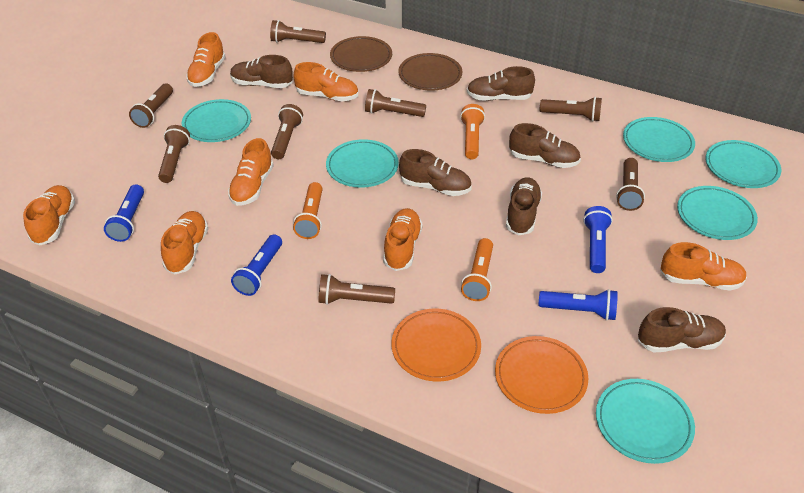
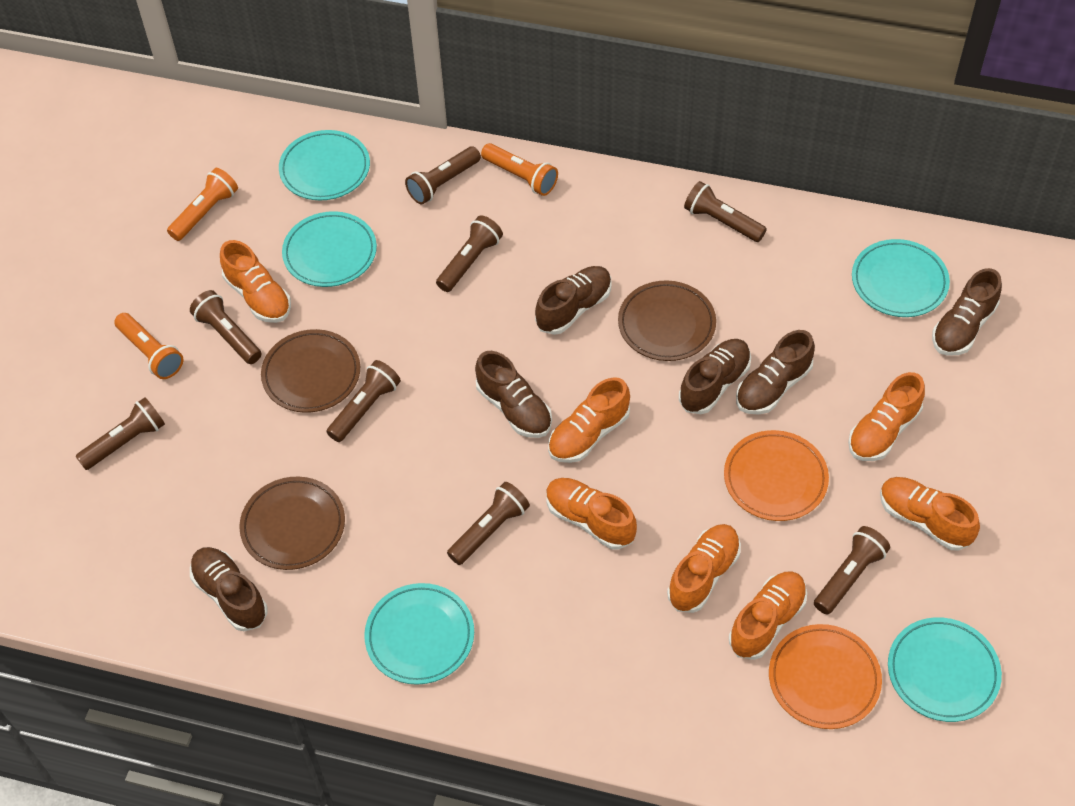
blue flashlight: 4 -> 0
brown plate: 2 -> 3
turquoise plate: 6 -> 5

